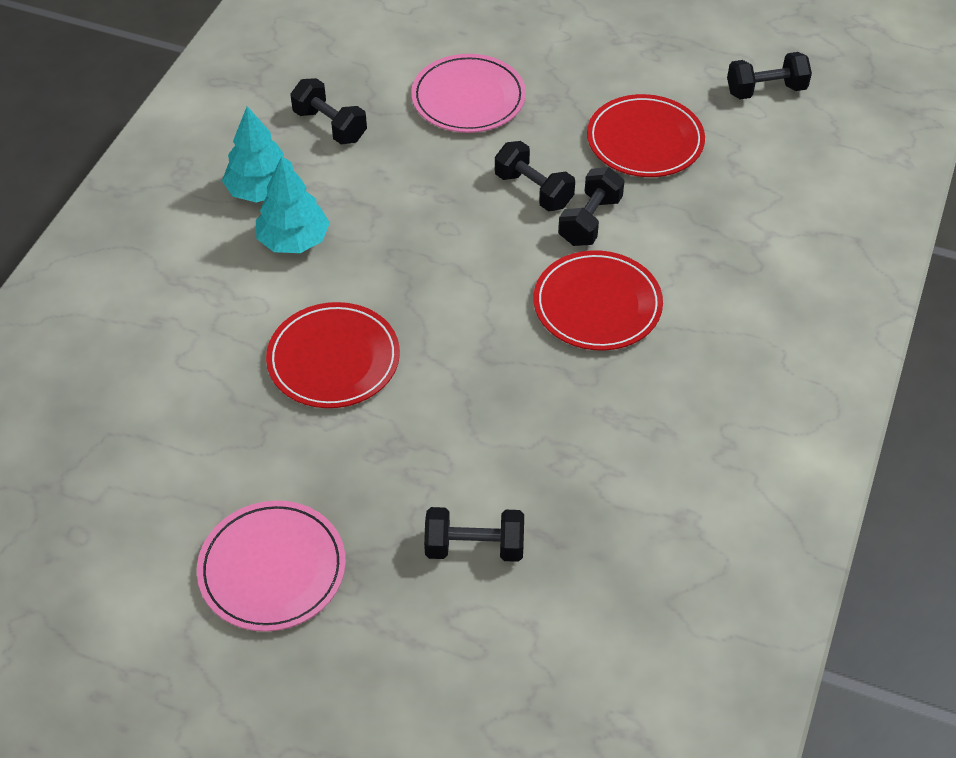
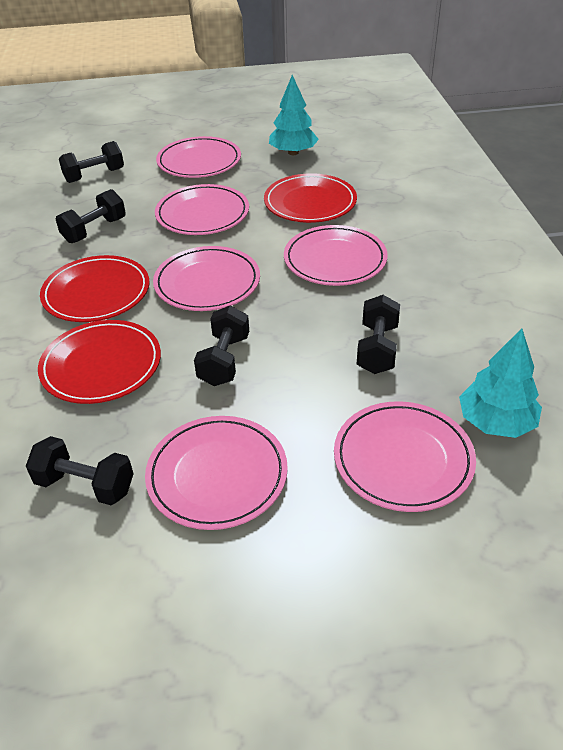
pink plate: 2 -> 6

